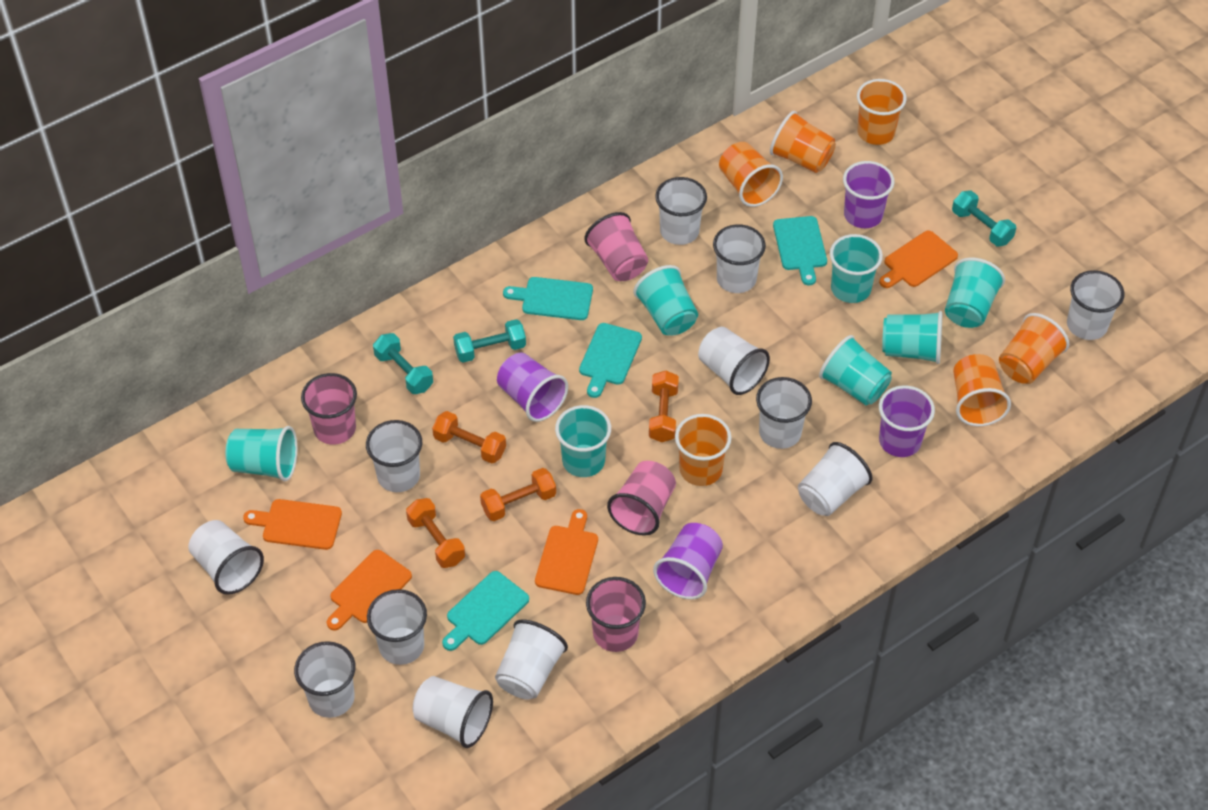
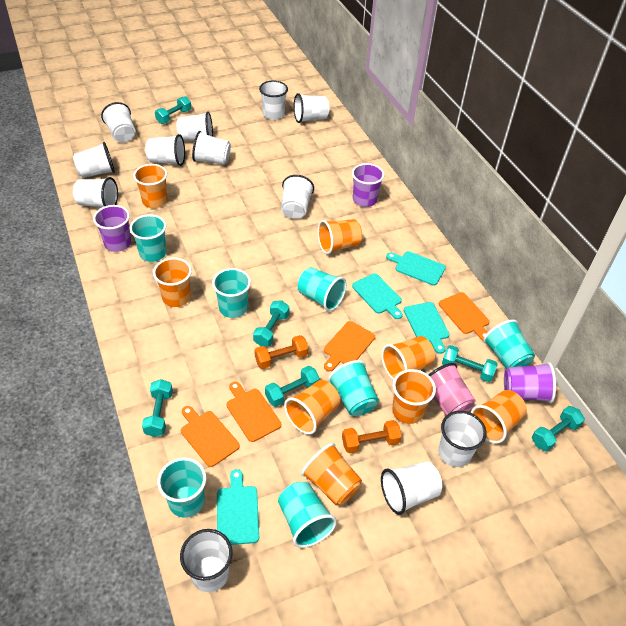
orange cup: 6 -> 8
orange dumbbell: 4 -> 2
pink cup: 4 -> 1
purple cup: 4 -> 3
turquoise dumbbell: 3 -> 6

